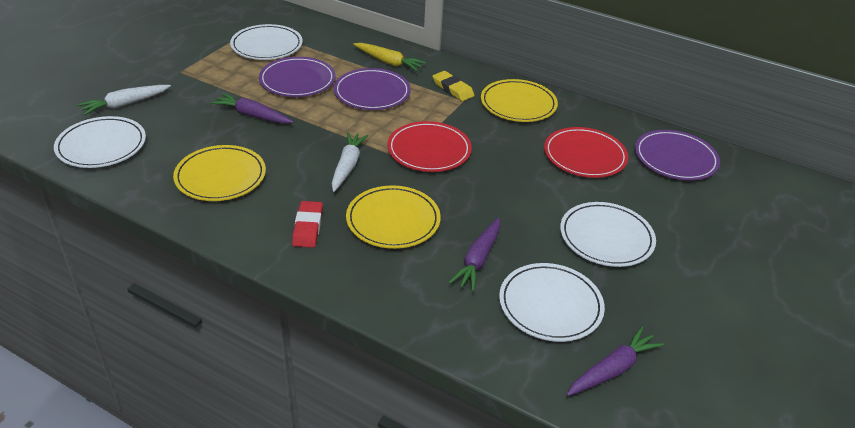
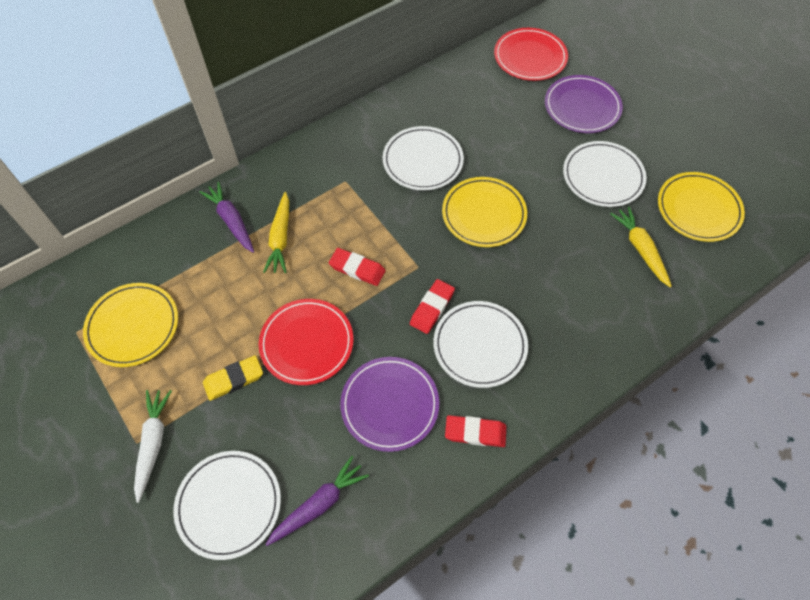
purple carrot: 3 -> 2
purple plate: 3 -> 2
red eraser: 1 -> 3
white carrot: 2 -> 1
yellow carrot: 1 -> 2

